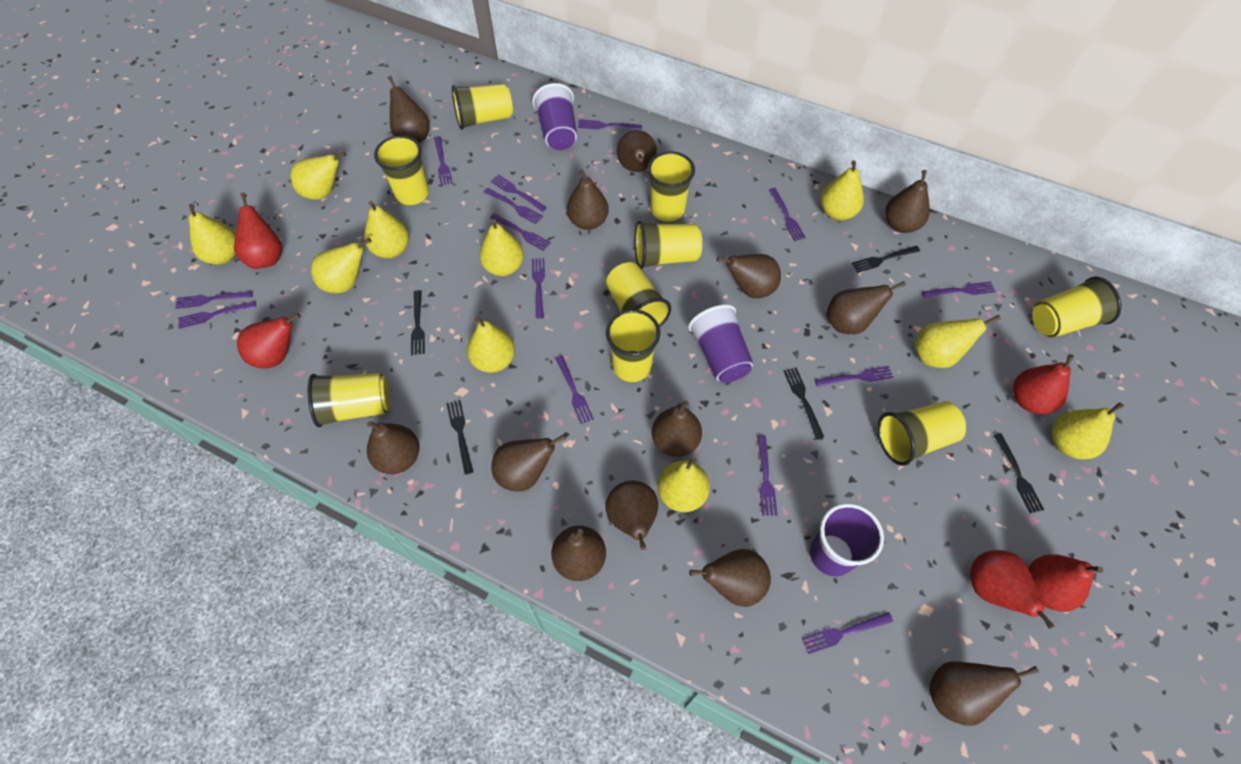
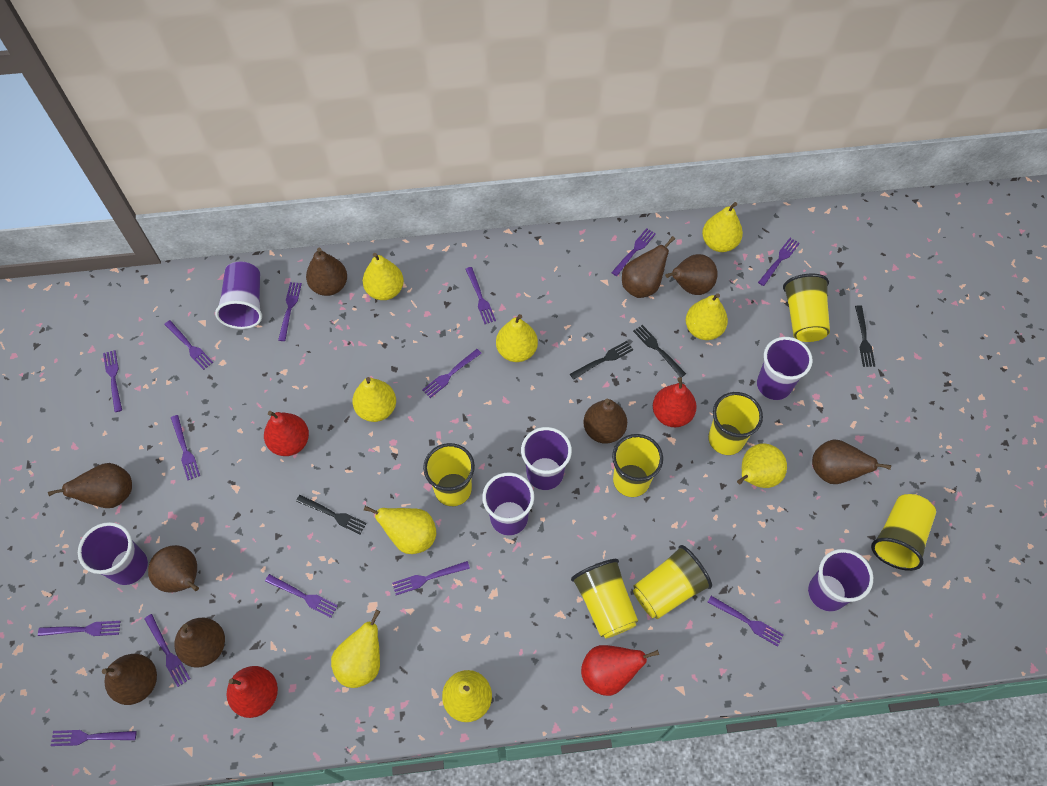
black fork: 5 -> 4
brown pear: 13 -> 9
purple cup: 3 -> 6
red pear: 5 -> 4
yellow cup: 9 -> 7
yellow pear: 10 -> 9

